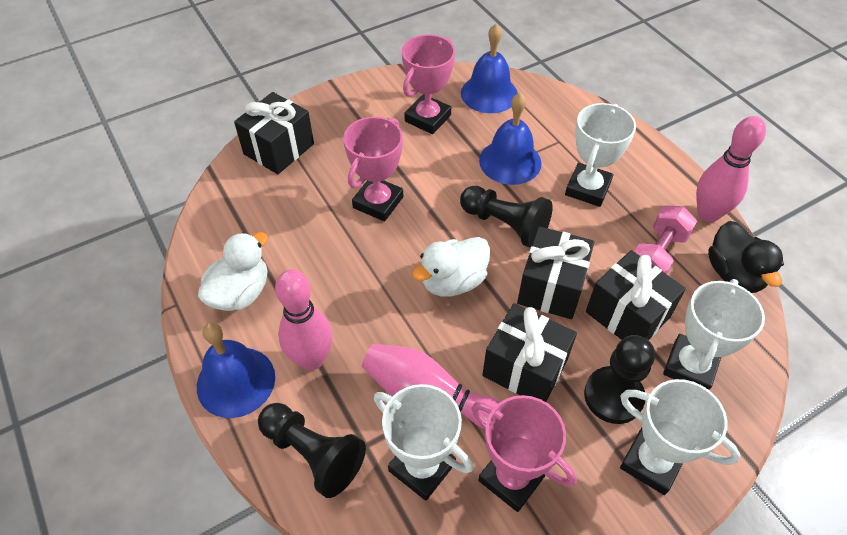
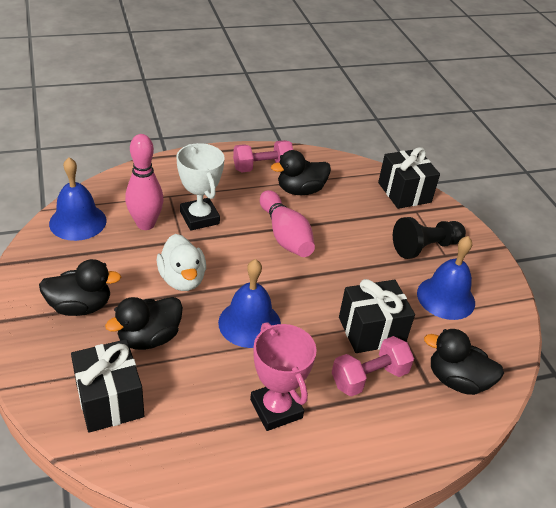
black duck: 1 -> 4
black gift: 4 -> 3
black pawn: 3 -> 1
pink bowling pin: 3 -> 2
pink dumbbell: 1 -> 2
pink trophy: 3 -> 1
white duck: 2 -> 1
white trophy: 4 -> 1

